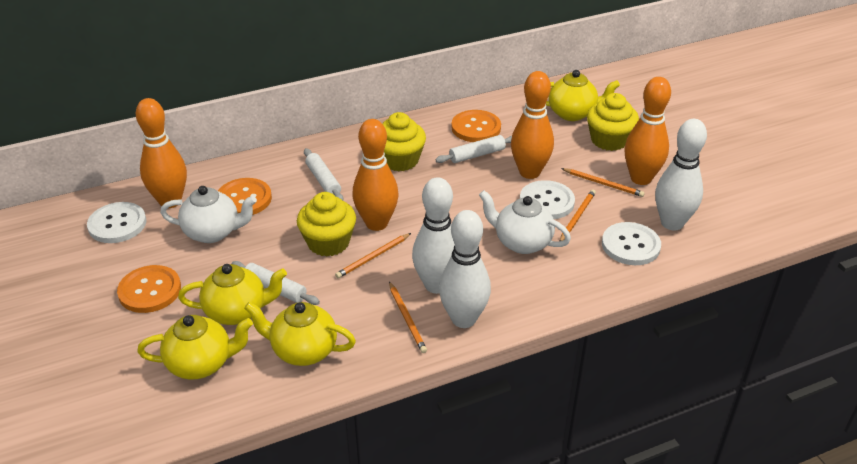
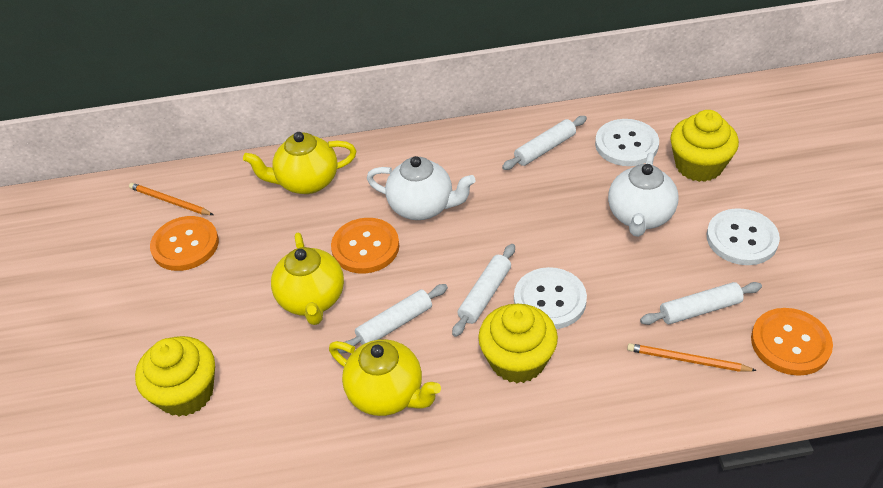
orange bowling pin: 4 -> 0
orange pencil: 4 -> 2
white bowling pin: 3 -> 0
white rolling pin: 3 -> 4
yellow teapot: 4 -> 3

